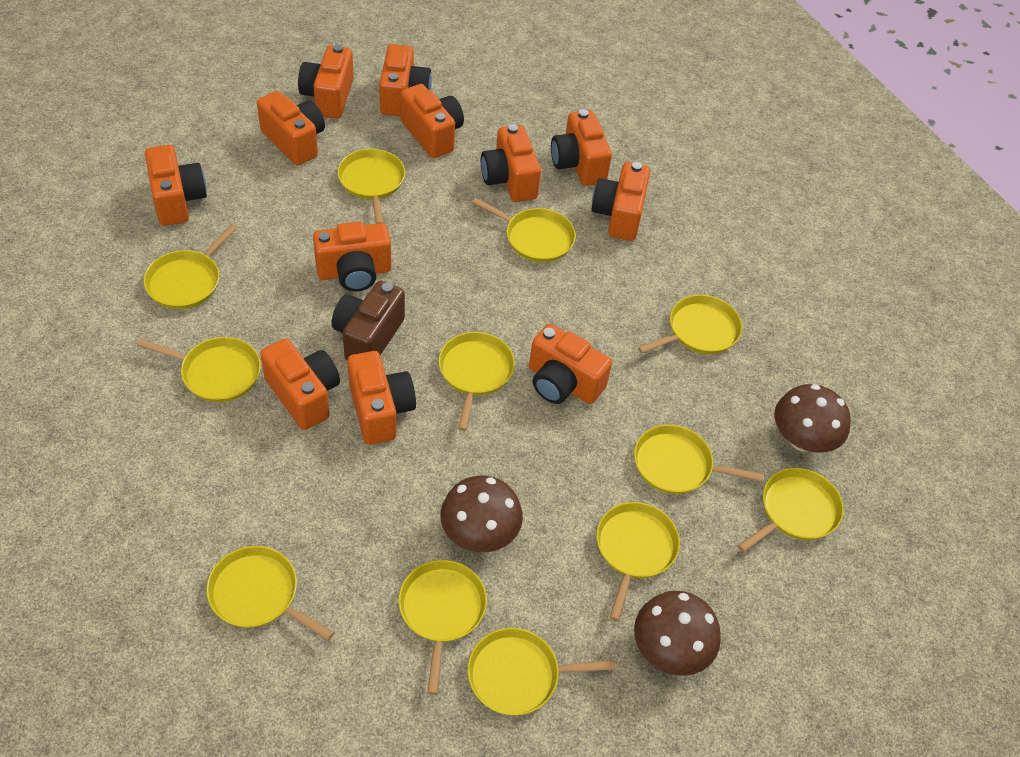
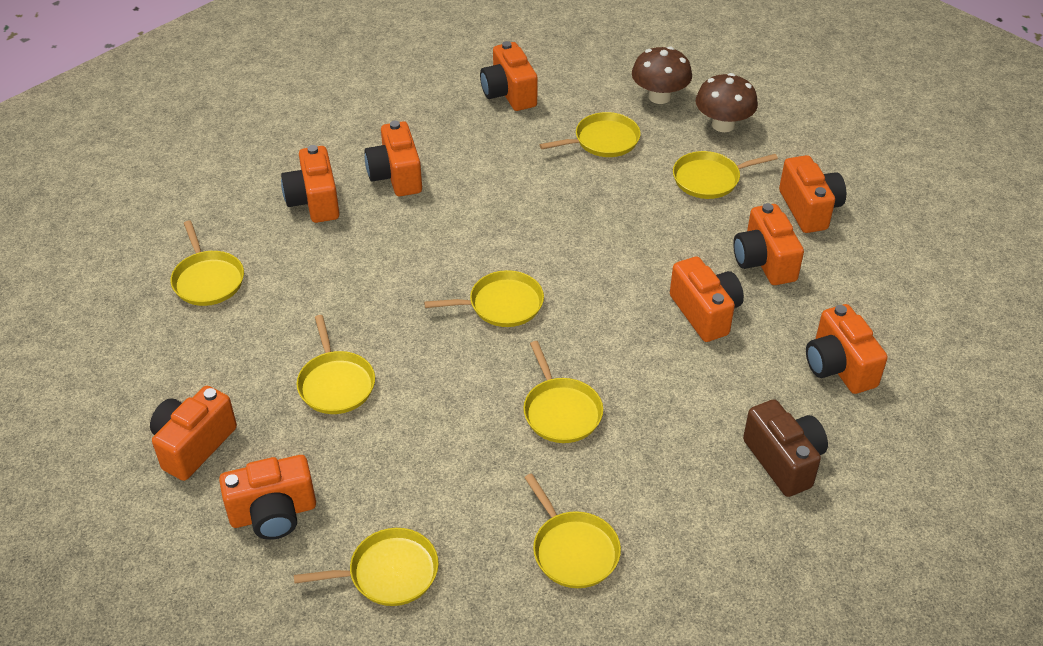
brown mushroom: 3 -> 2
orange camera: 12 -> 9
yellow pan: 12 -> 8

